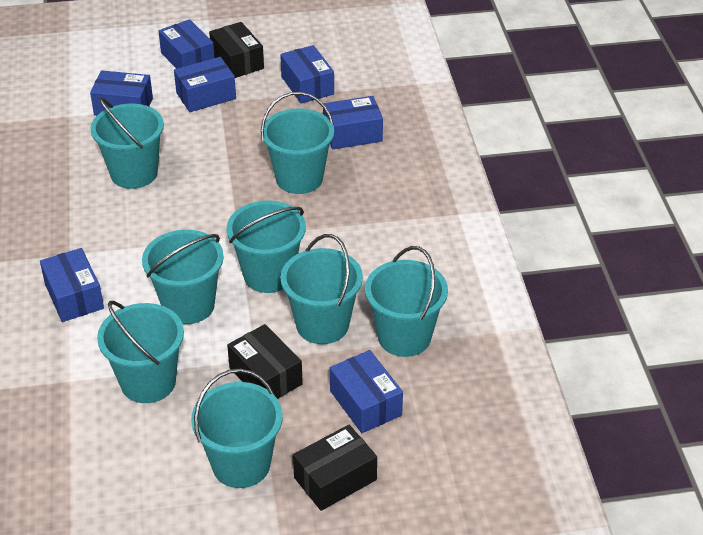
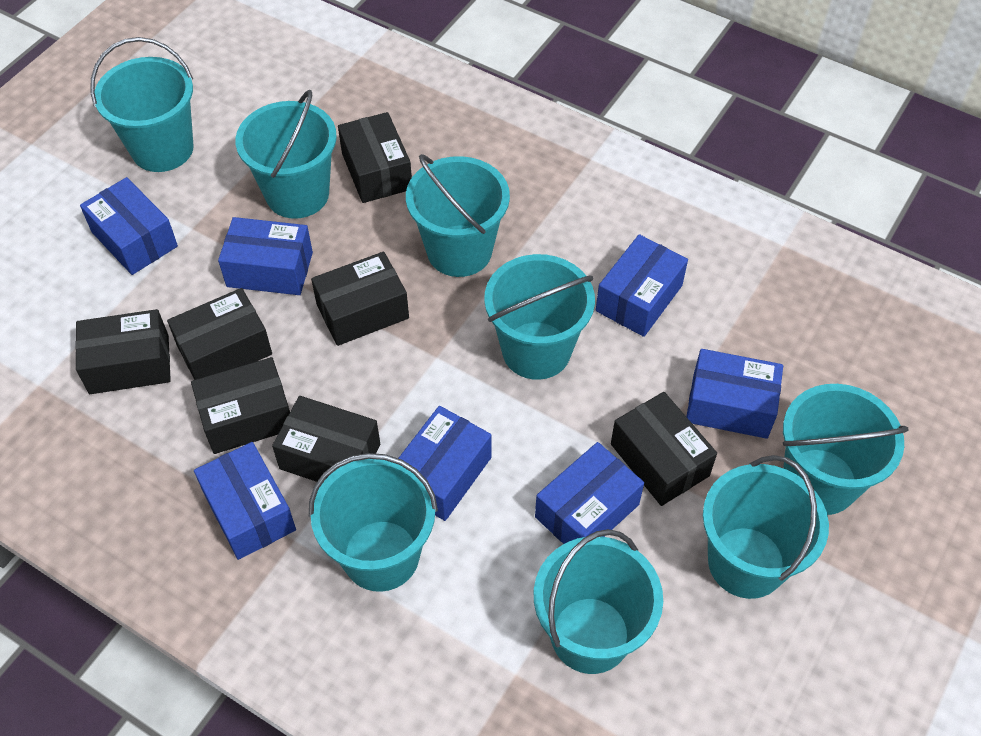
black box: 3 -> 7

